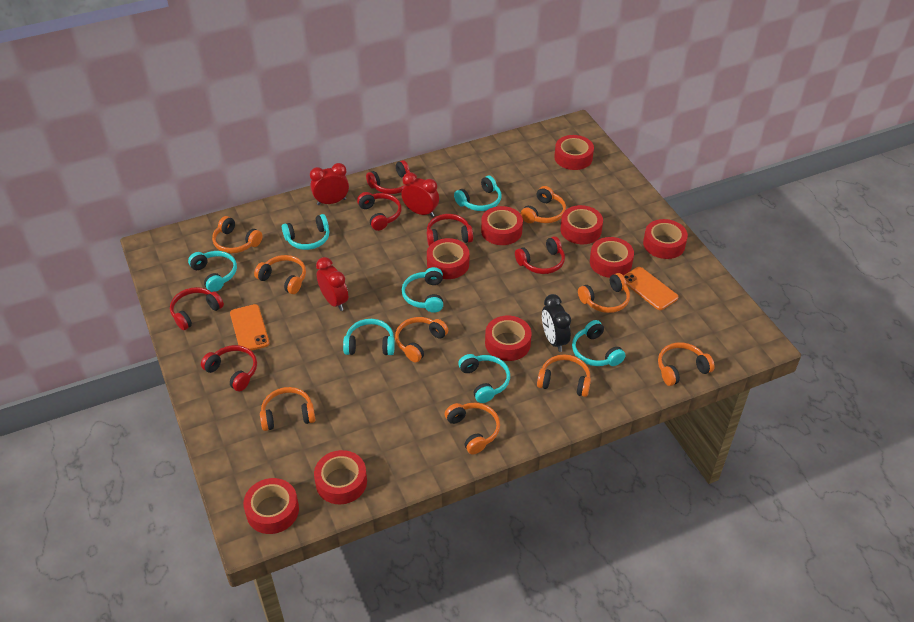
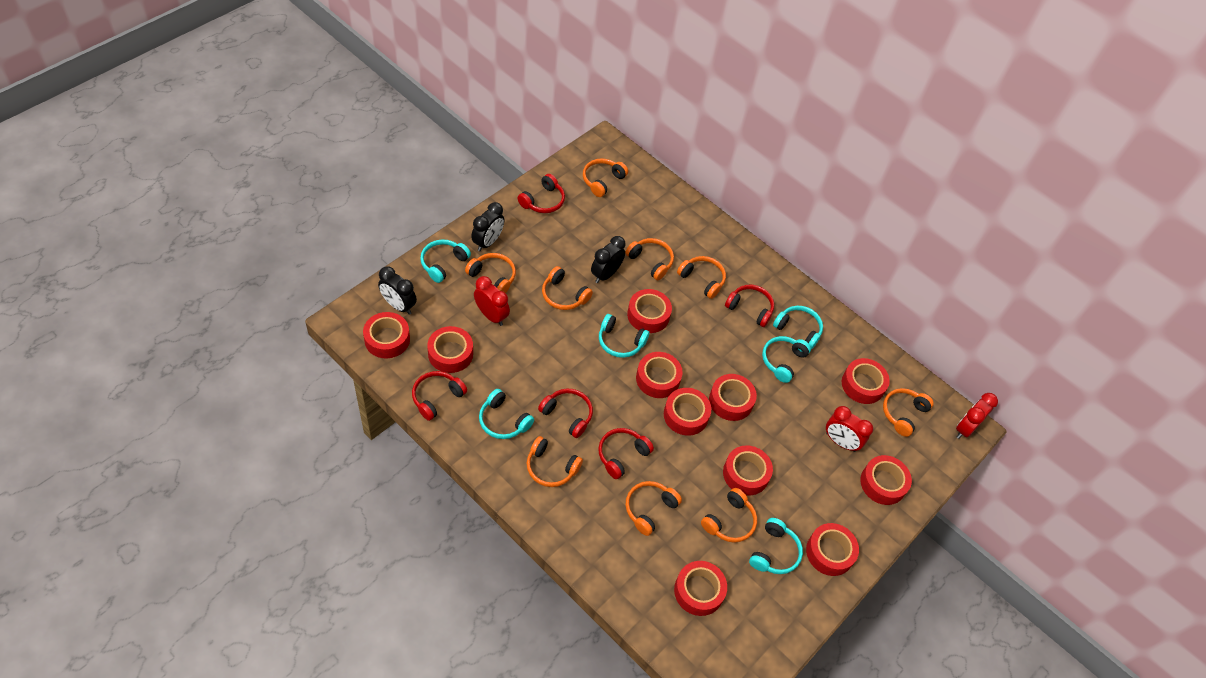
black clock: 1 -> 3
orange phone: 2 -> 0
red headphones: 6 -> 5
red tape: 9 -> 11
turquoise headphones: 7 -> 6

